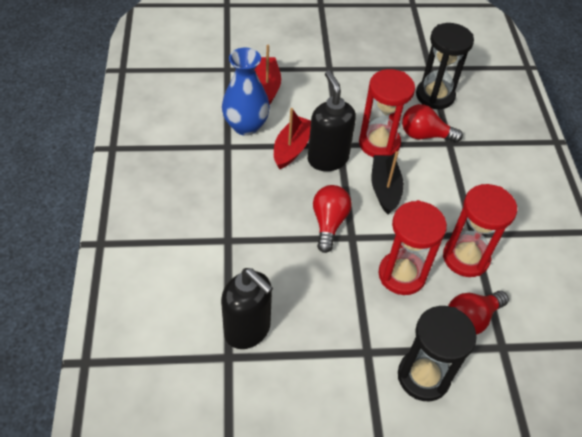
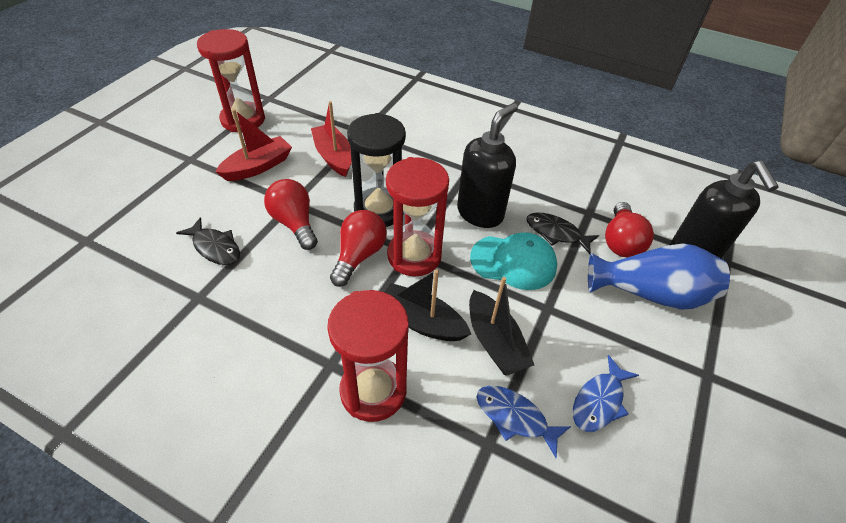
black boat: 1 -> 2
black fish: 0 -> 2
black hourglass: 2 -> 1
blue fish: 0 -> 2
turquoise cap: 0 -> 1

